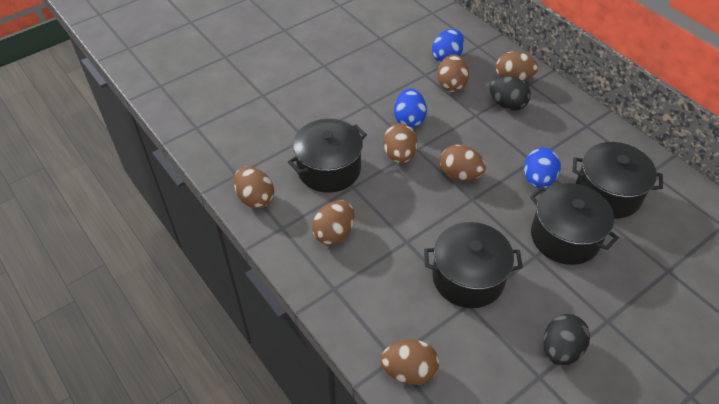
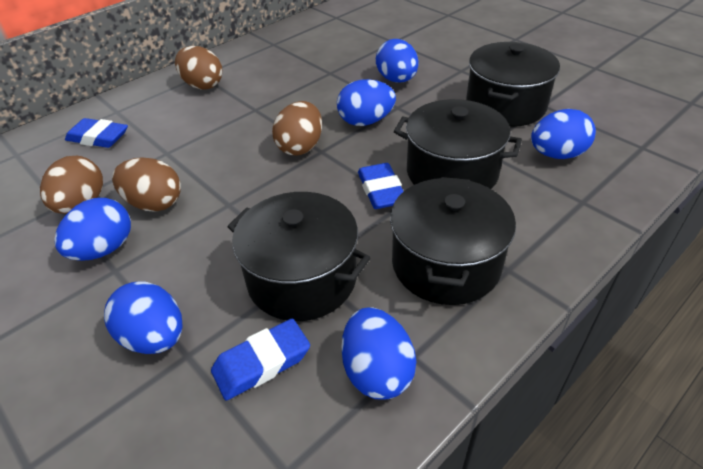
black egg: 2 -> 0
blue egg: 3 -> 6
blue eraser: 0 -> 3
brown egg: 7 -> 4

